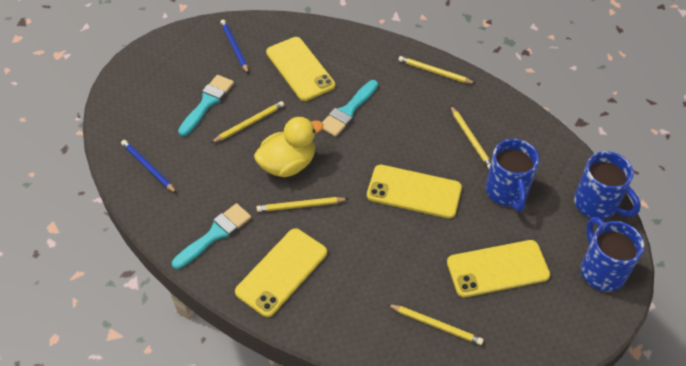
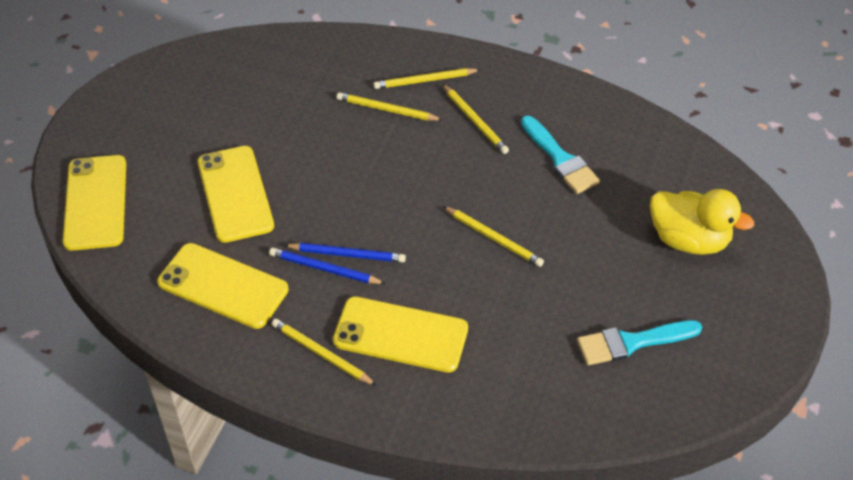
blue mug: 3 -> 0
turquoise brush: 3 -> 2

